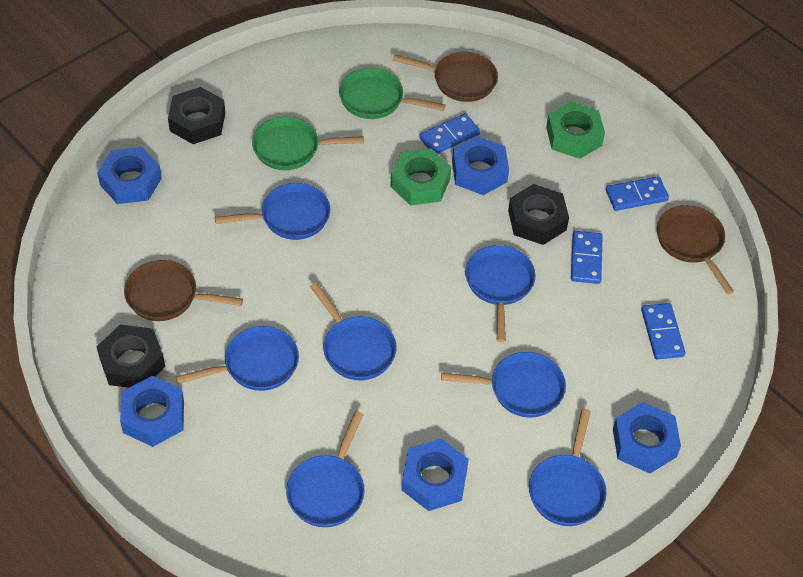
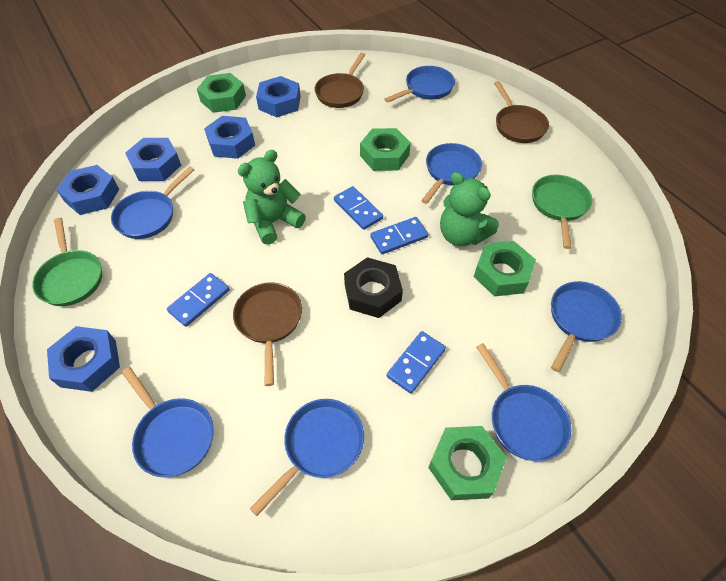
black nut: 3 -> 1
green nut: 2 -> 4
green teddy bear: 0 -> 2

